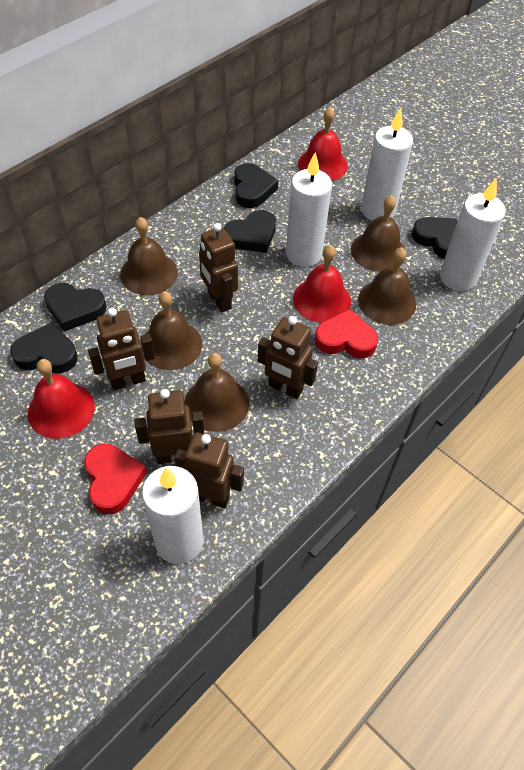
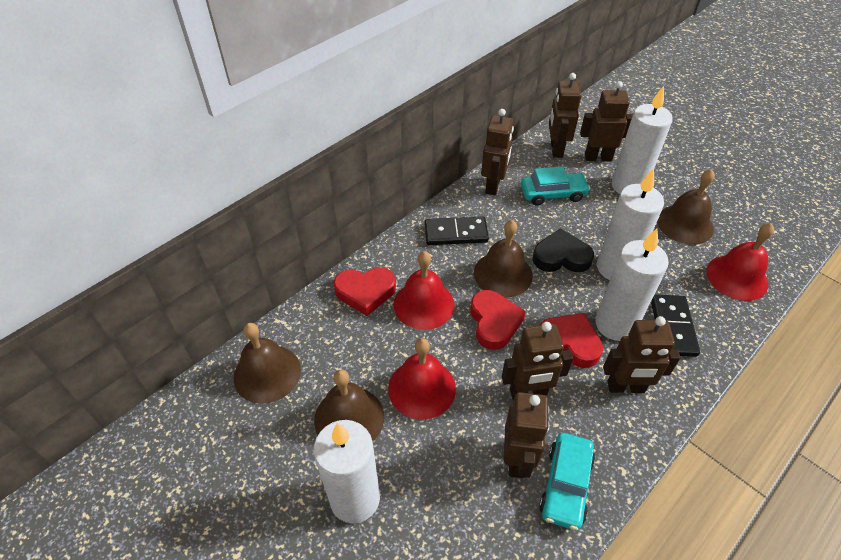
black domino: 0 -> 2
black heart: 5 -> 1
brown bell: 5 -> 4
brown robot: 5 -> 6
red heart: 2 -> 3
turquoise car: 0 -> 2

